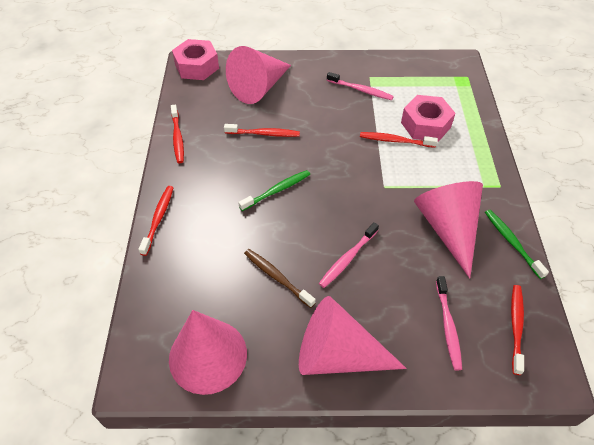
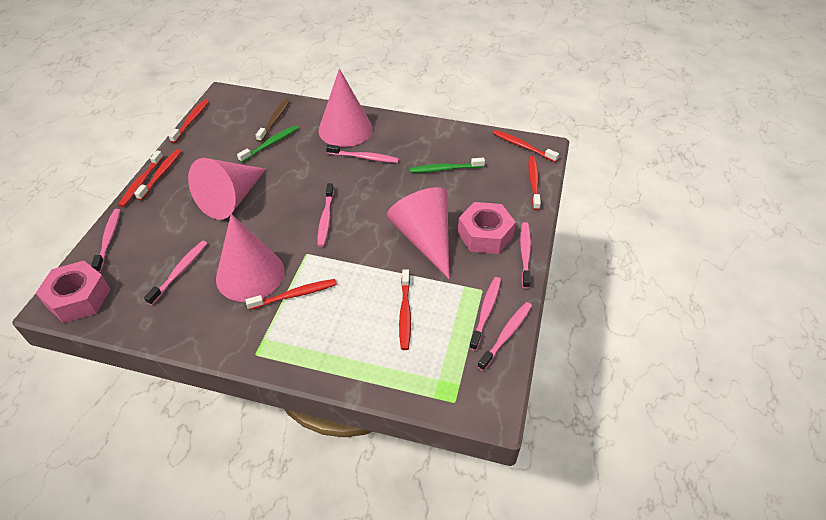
pink toothbrush: 3 -> 7
red toothbrush: 5 -> 7

